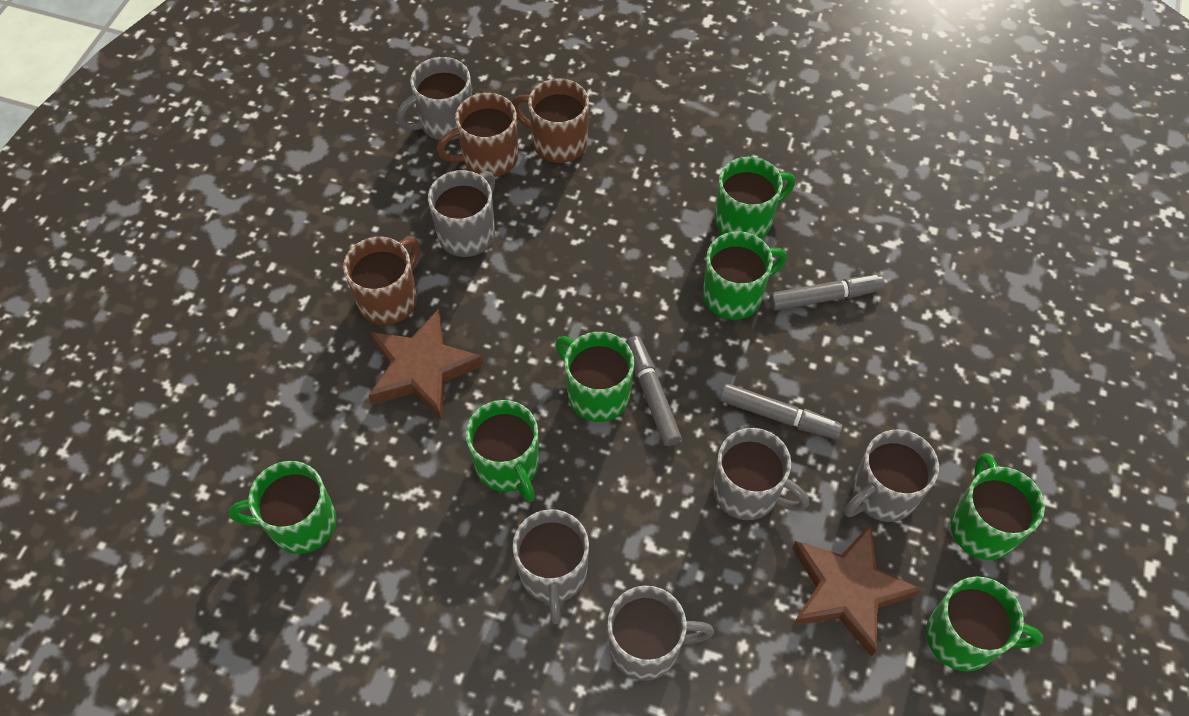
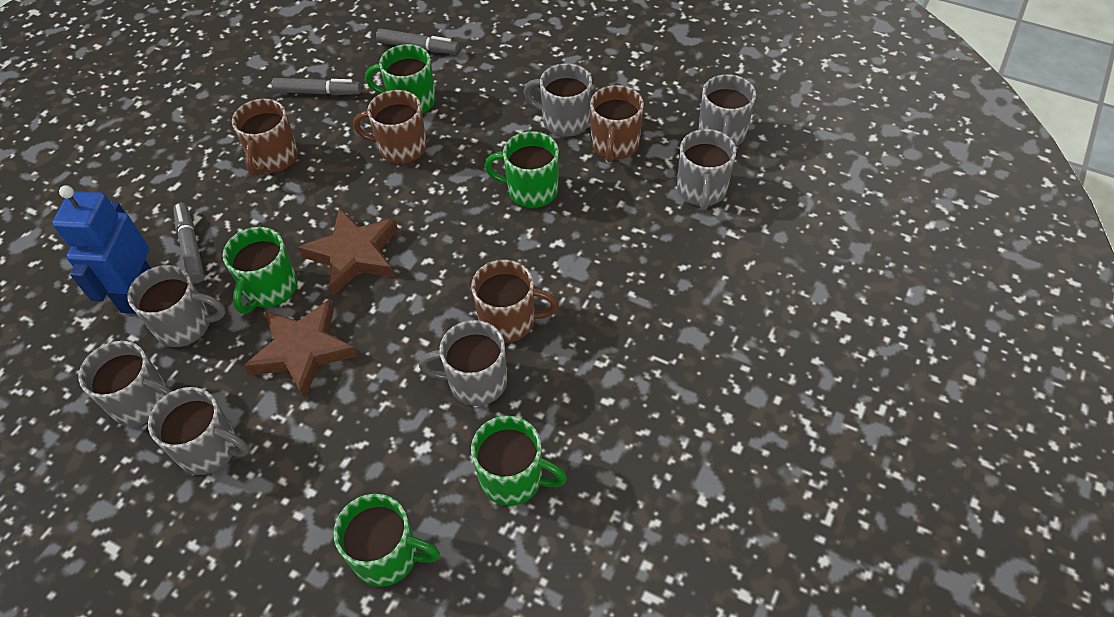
blue robot: 0 -> 1
brown mug: 3 -> 4
green mug: 7 -> 5
grey mug: 6 -> 7

